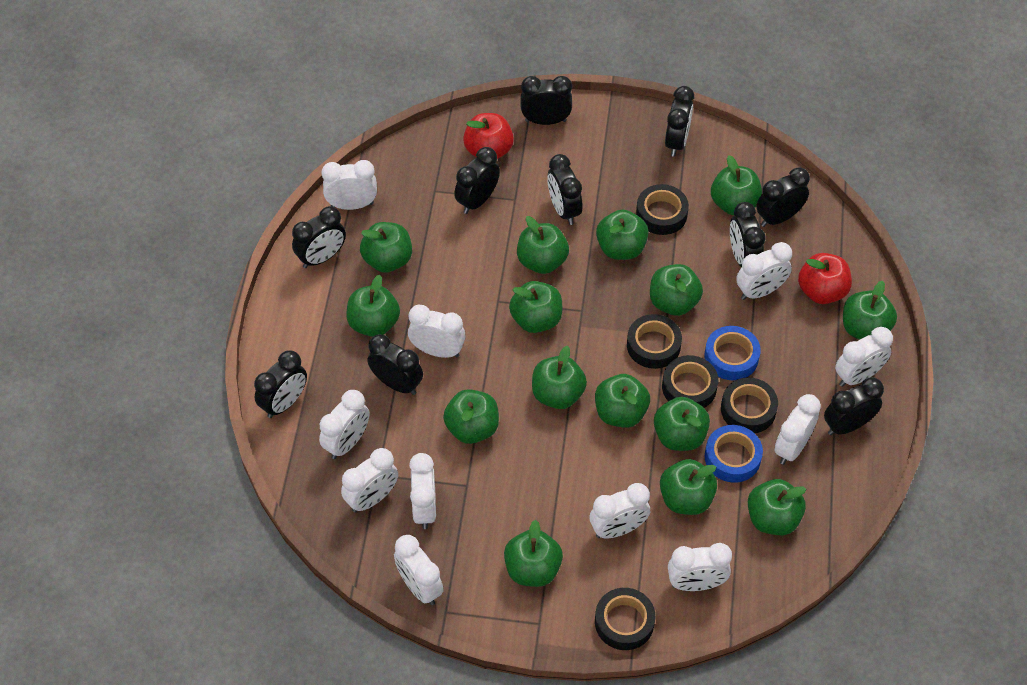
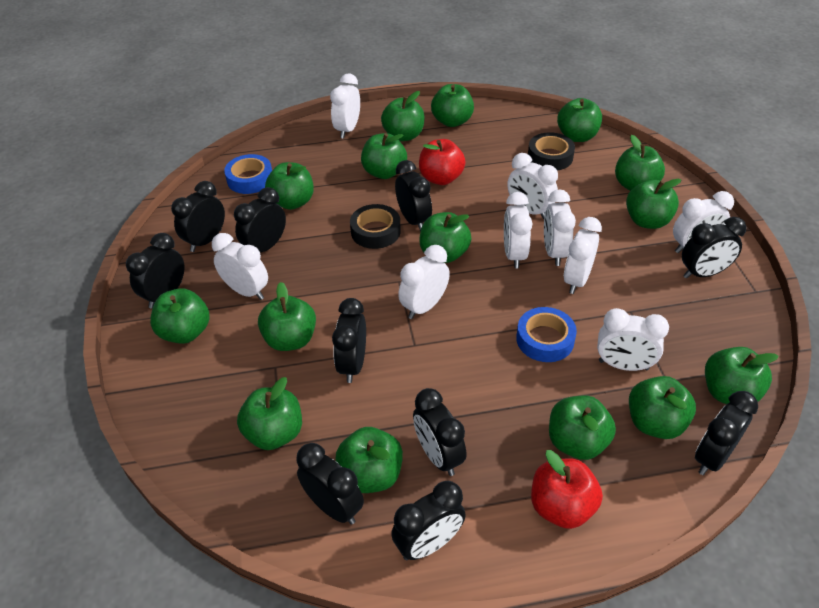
black tape: 5 -> 2
white clock: 11 -> 9

